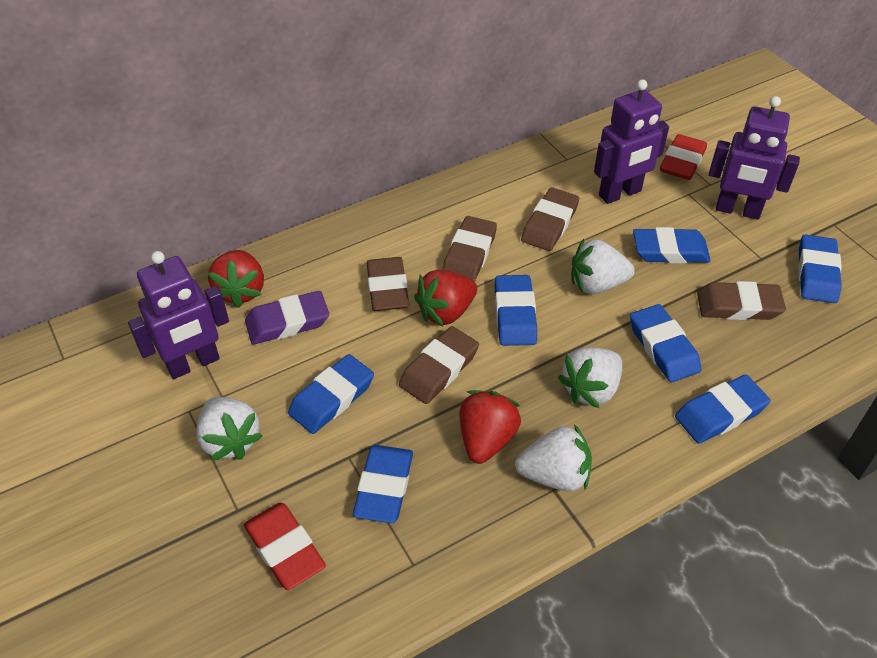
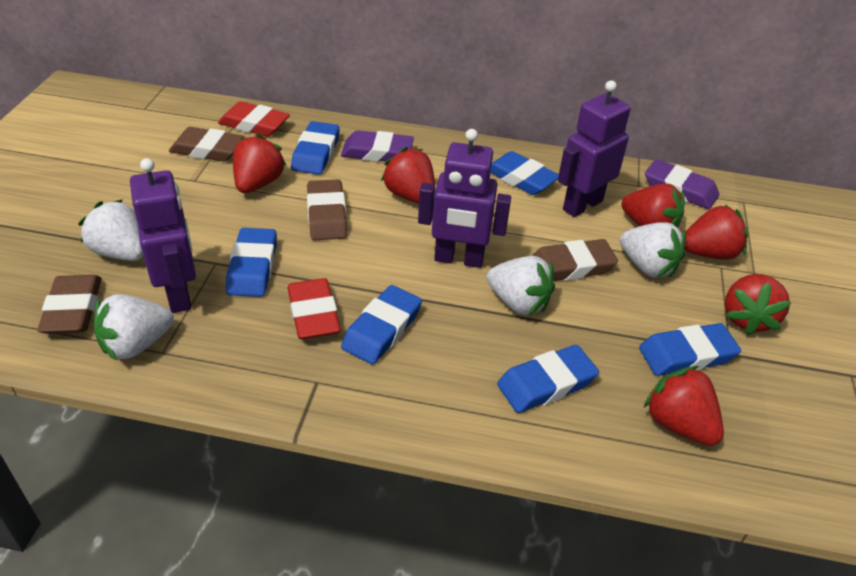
blue eraser: 7 -> 6
brown eraser: 5 -> 4
purple eraser: 1 -> 2
red strawberry: 3 -> 6

